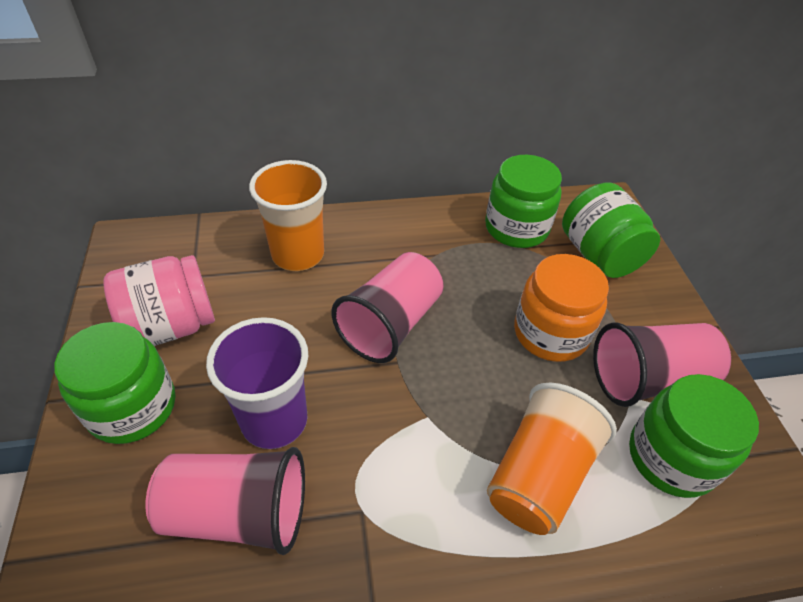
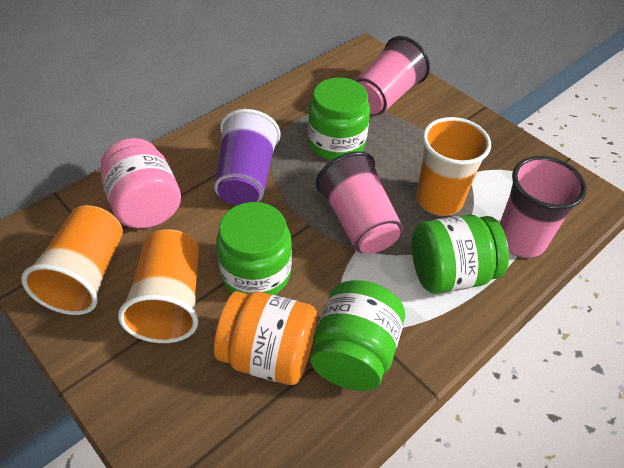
orange cup: 2 -> 3

